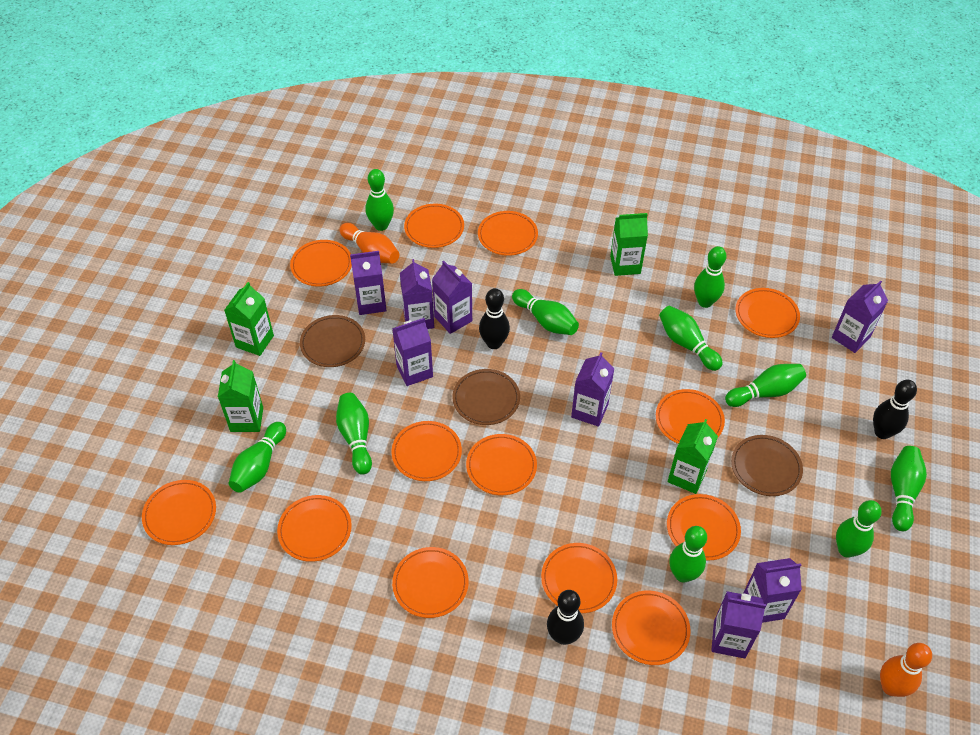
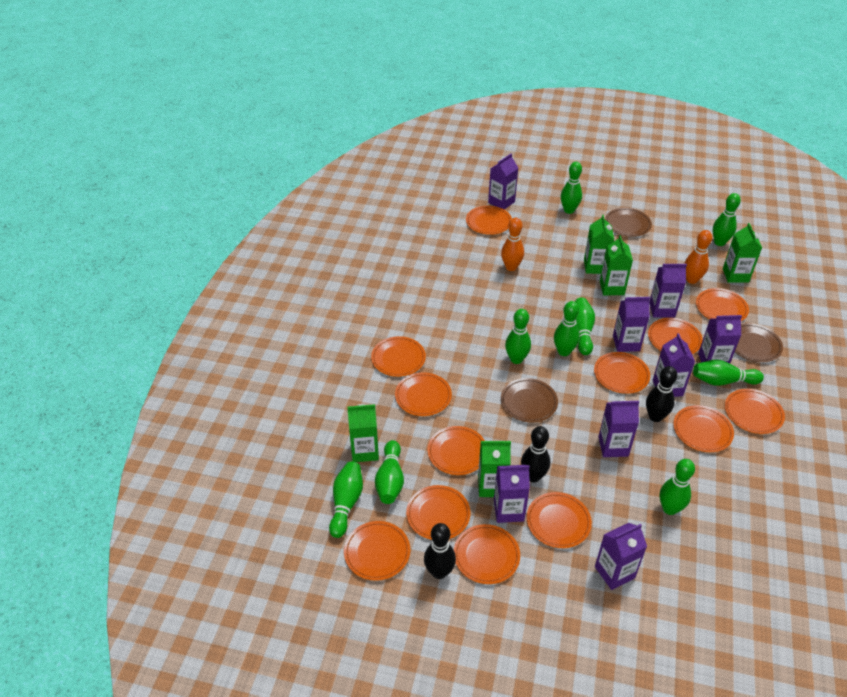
green bowling pin: 10 -> 9
green carton: 4 -> 5

